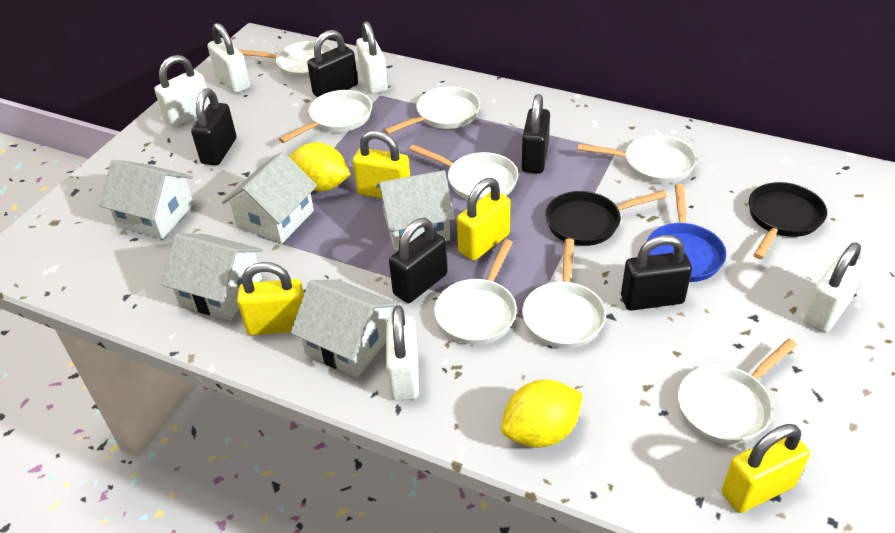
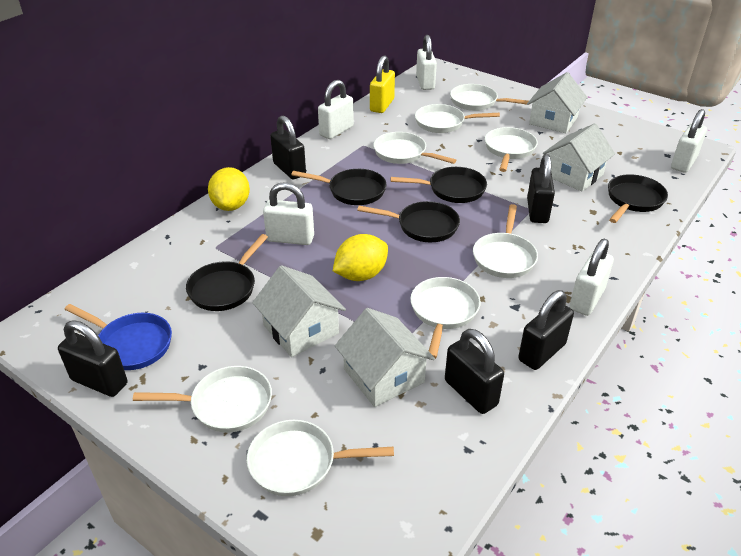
black pan: 2 -> 5
white house: 5 -> 4
yellow padlock: 4 -> 1

